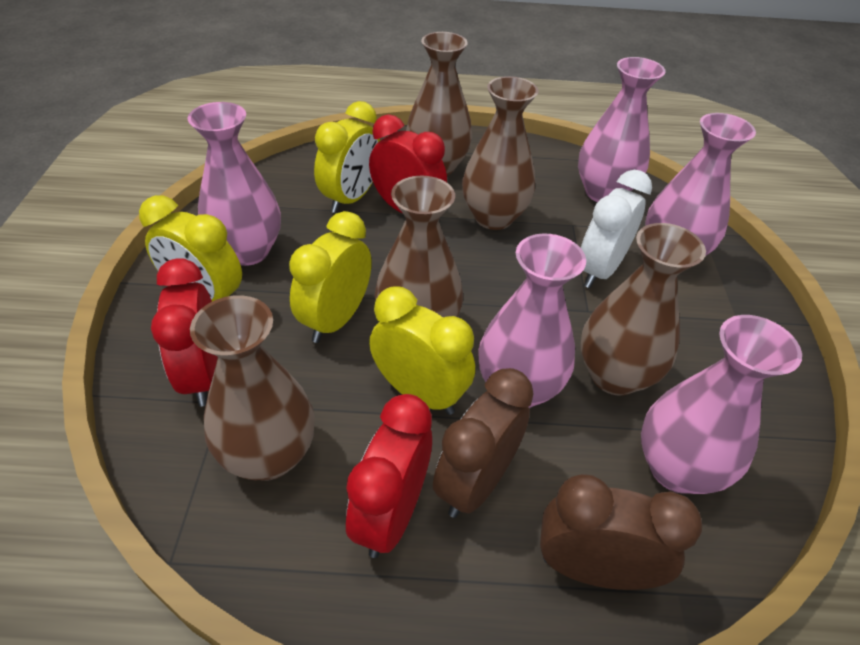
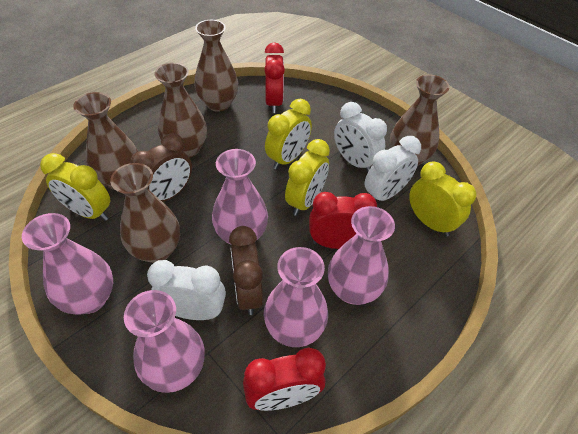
white clock: 1 -> 3

